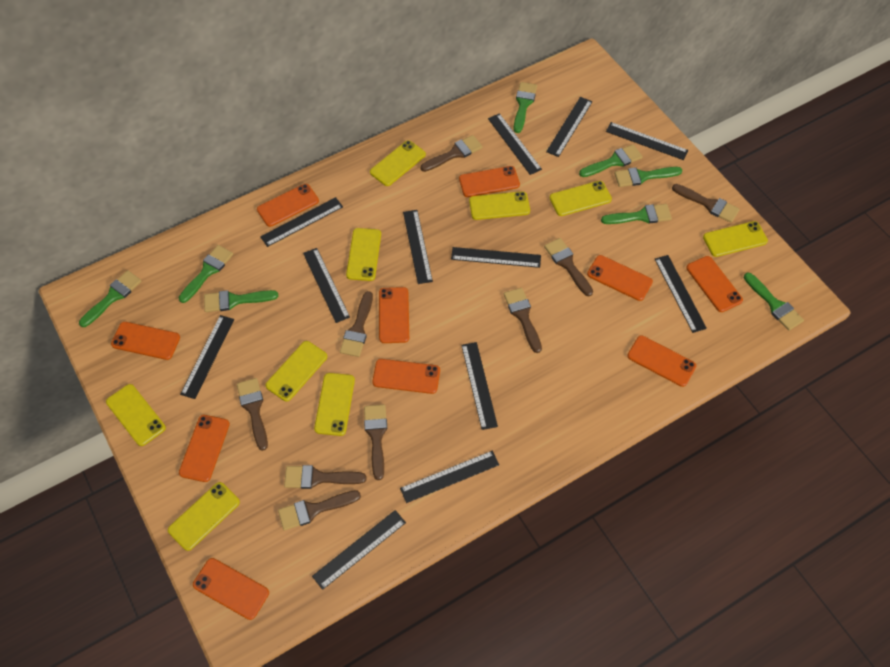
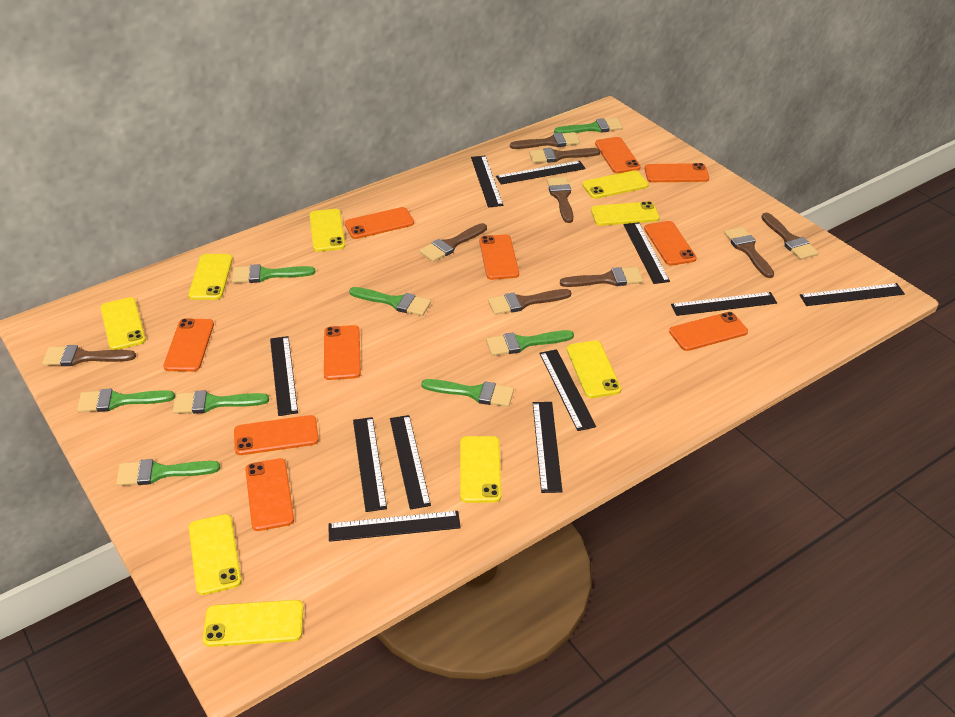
black ruler: 12 -> 11

